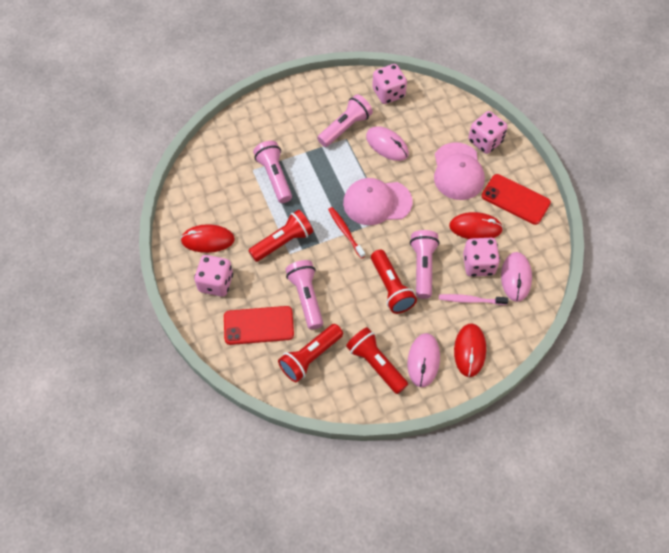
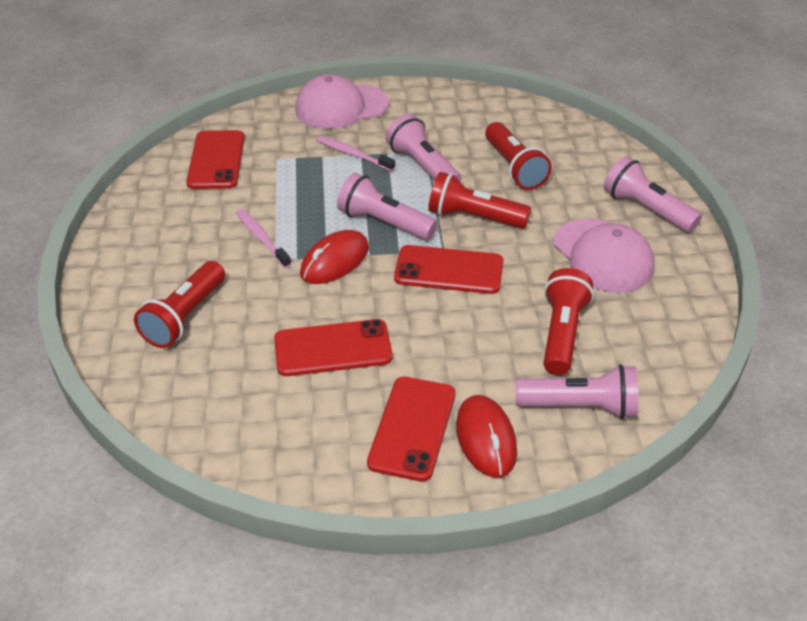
pink dice: 4 -> 0
pink mouse: 3 -> 0
pink toothbrush: 1 -> 2
red mouse: 3 -> 2
red phone: 2 -> 4
red toothbrush: 1 -> 0

